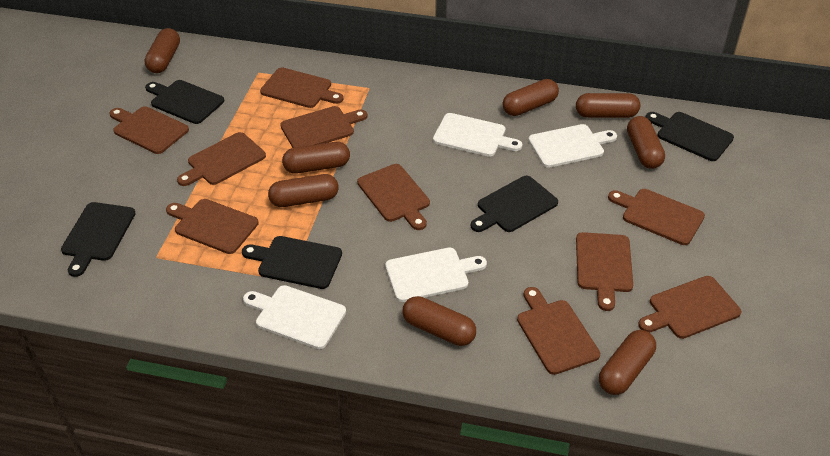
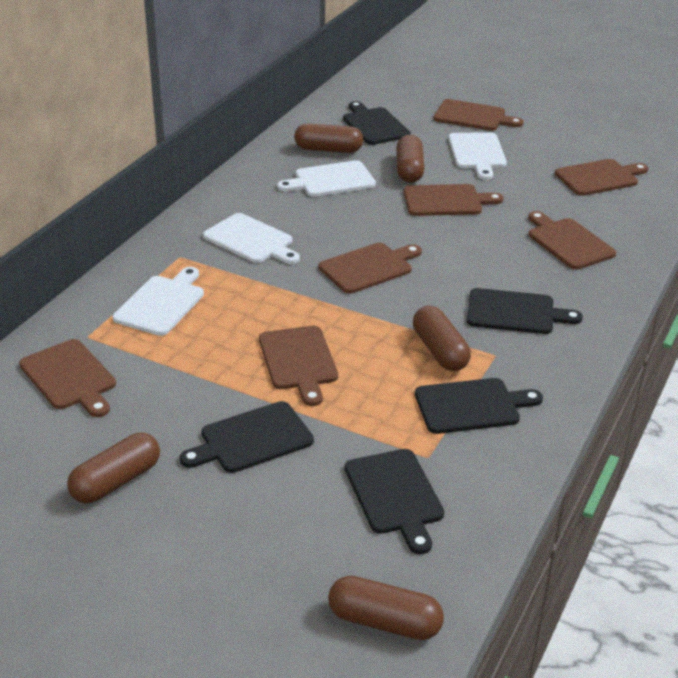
brown capsule: 8 -> 5
brown cutting board: 10 -> 7

